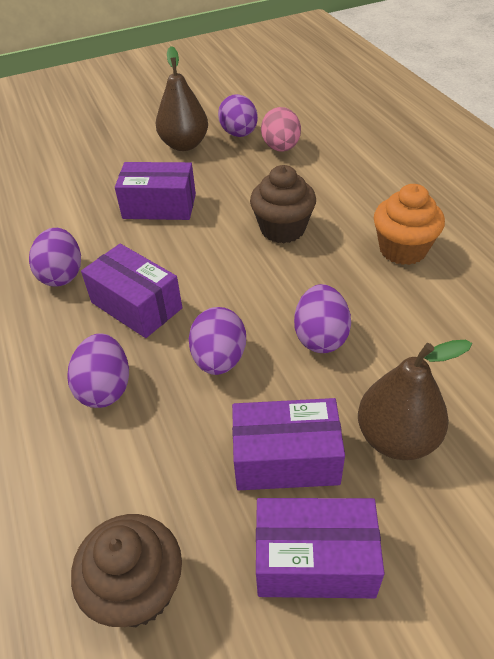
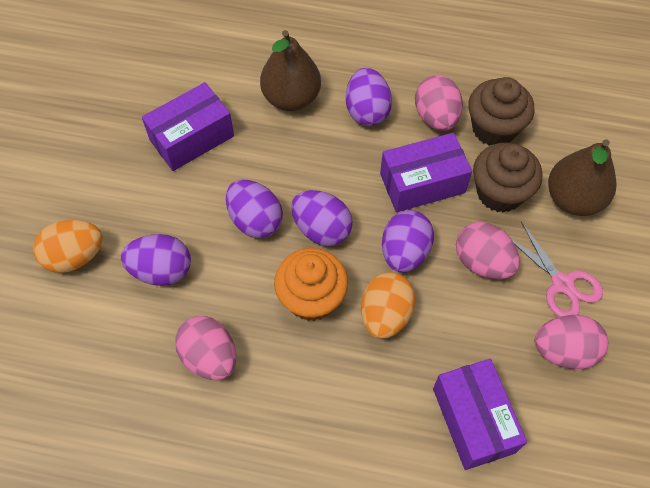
orange egg: 0 -> 2
pink egg: 1 -> 4
pink scissors: 0 -> 1
purple box: 4 -> 3

